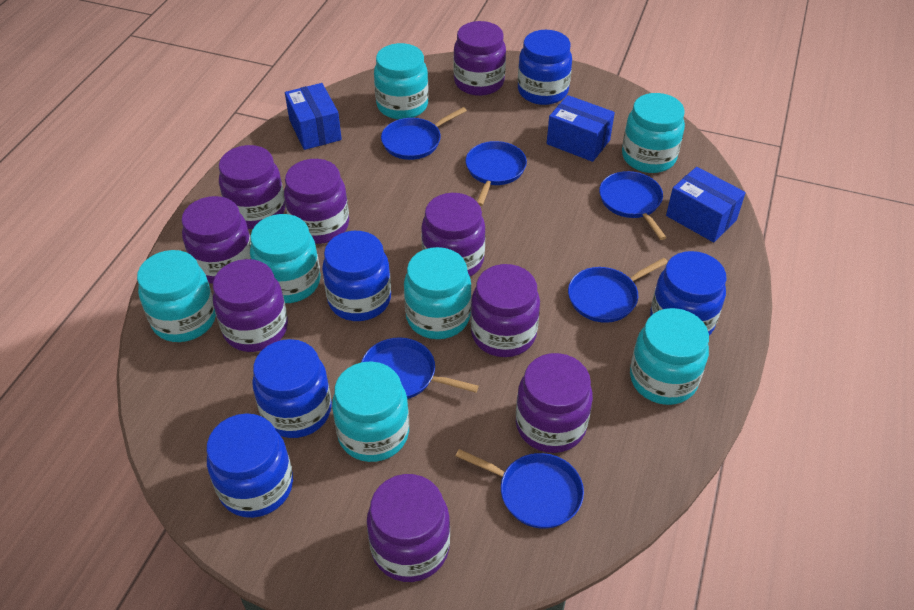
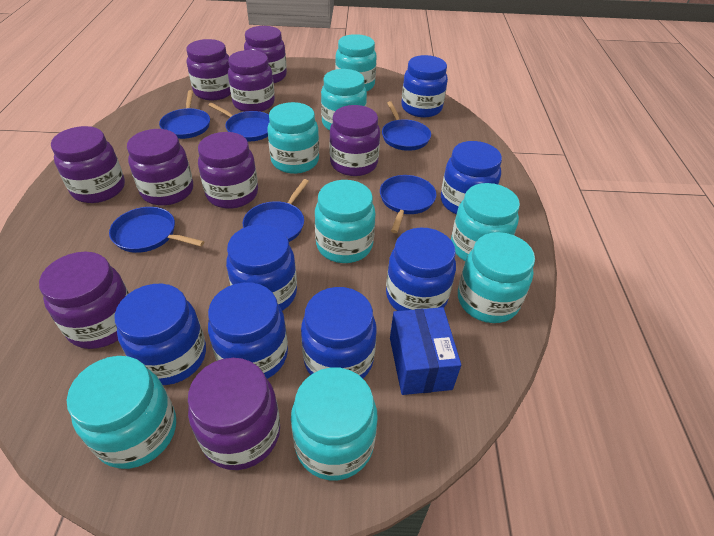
blue box: 3 -> 1
blue jar: 5 -> 7
turquoise jar: 7 -> 8

